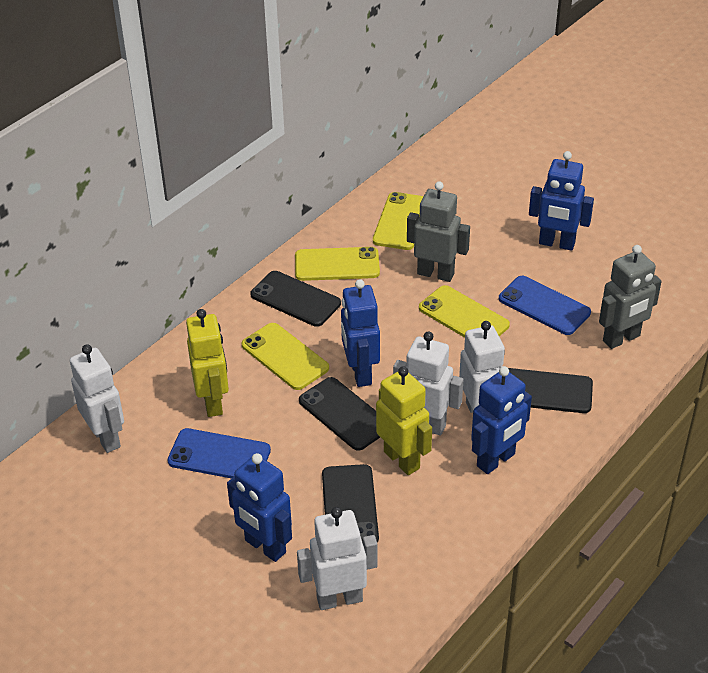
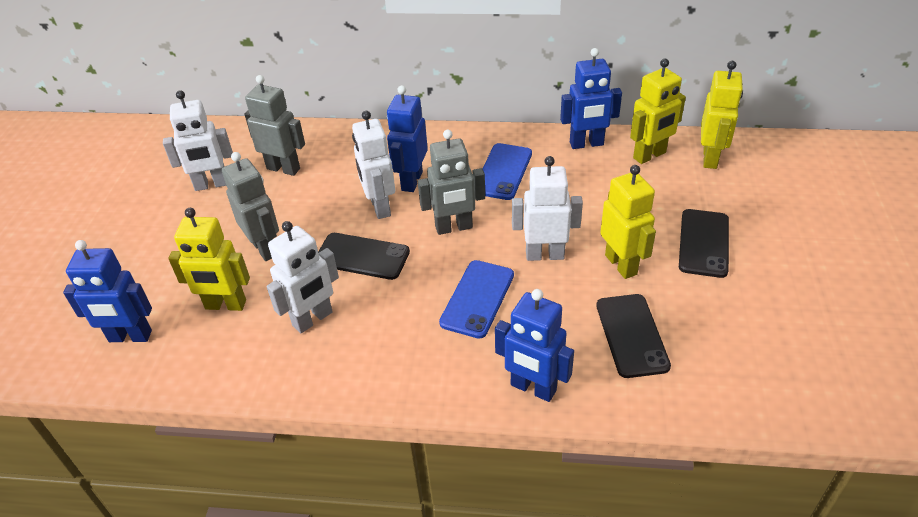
black phone: 4 -> 3
grey robot: 2 -> 3
yellow phone: 4 -> 0
yellow robot: 2 -> 4

